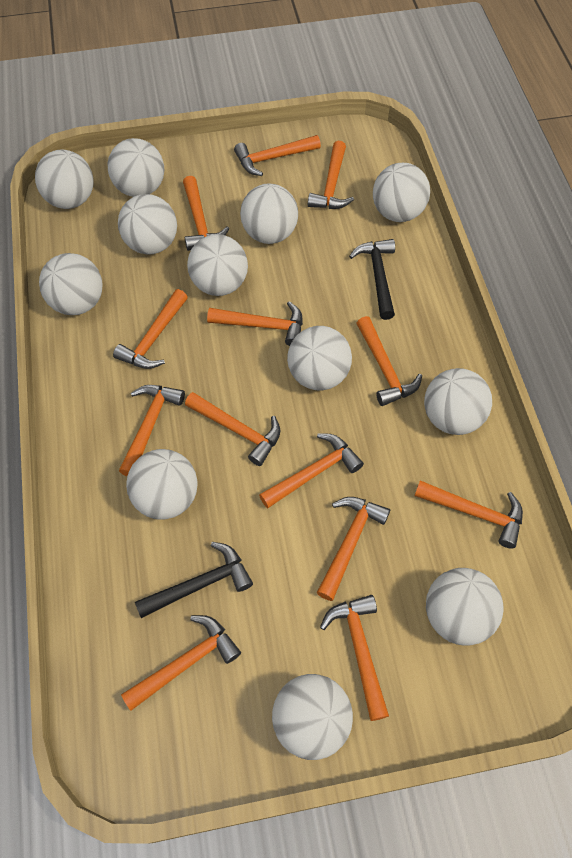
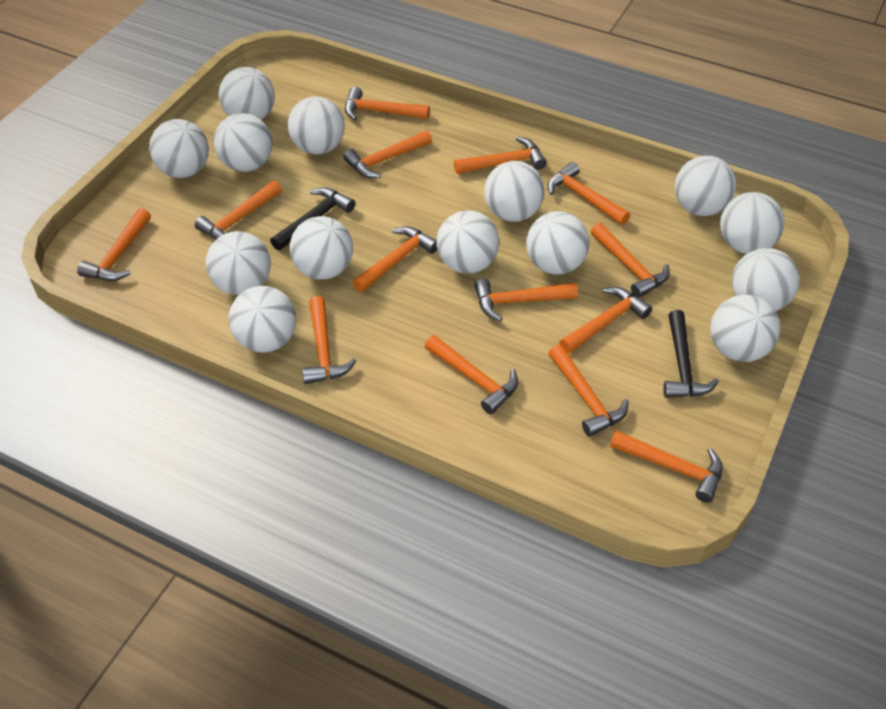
orange hammer: 13 -> 14
white ball: 12 -> 14

